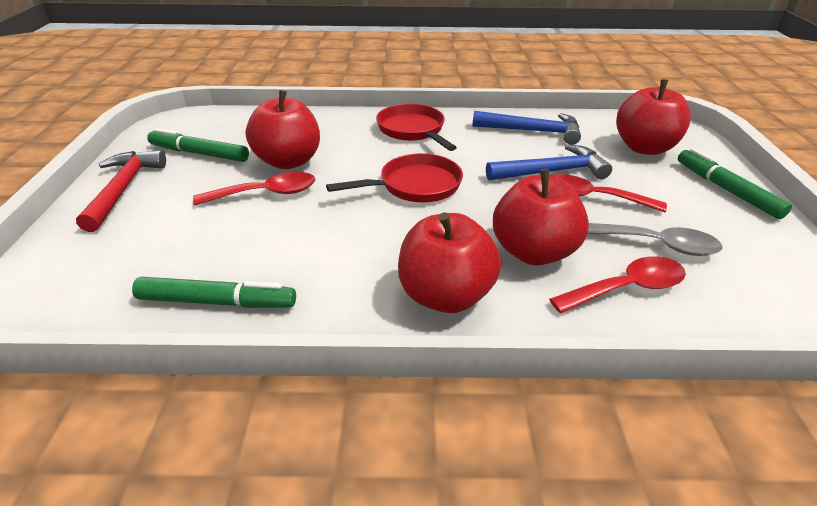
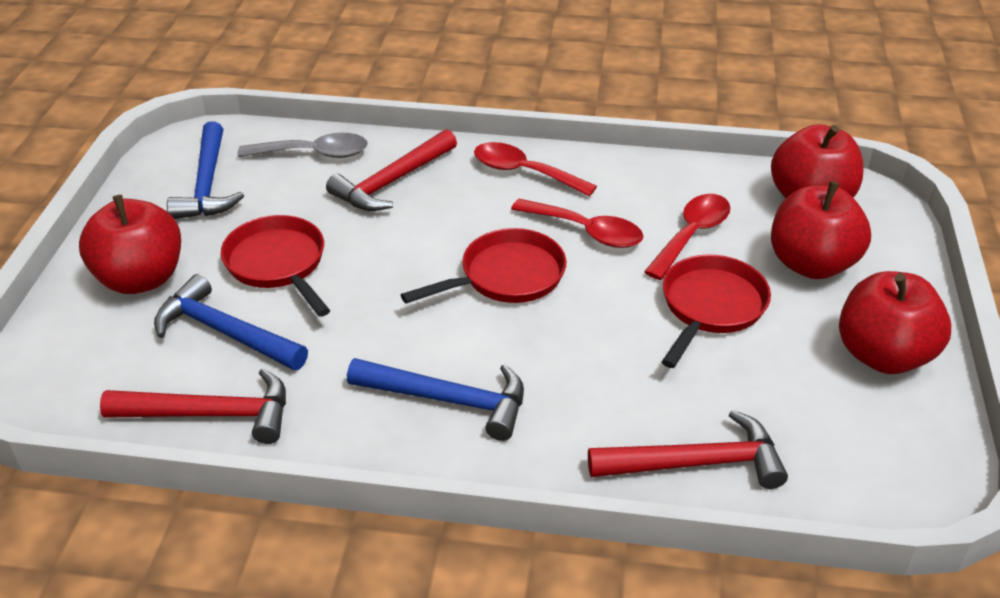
blue hammer: 2 -> 3
green marker: 3 -> 0
red hammer: 1 -> 3
red pan: 2 -> 3

